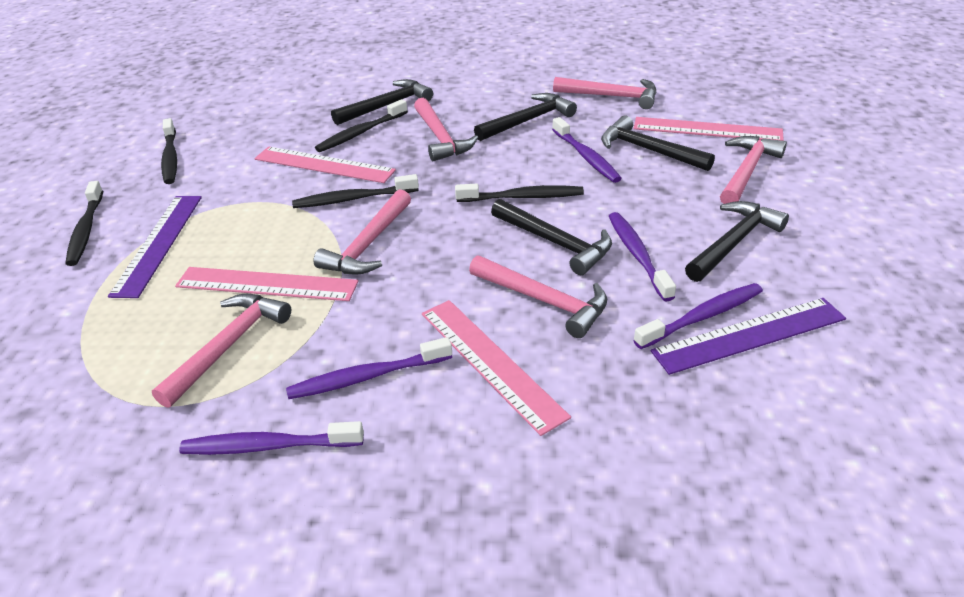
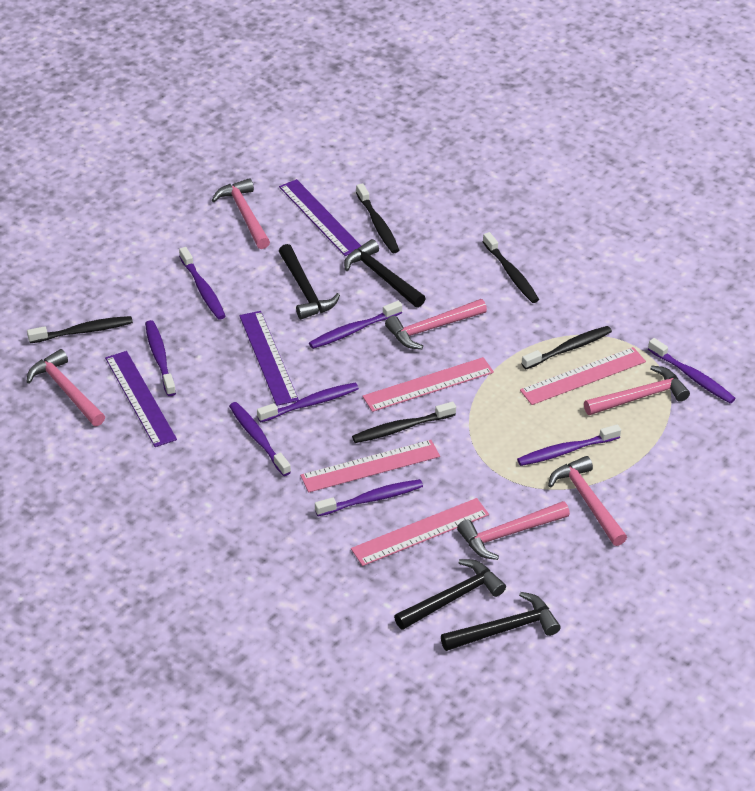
black hammer: 5 -> 4
purple ruler: 2 -> 3
purple toothbrush: 5 -> 8

